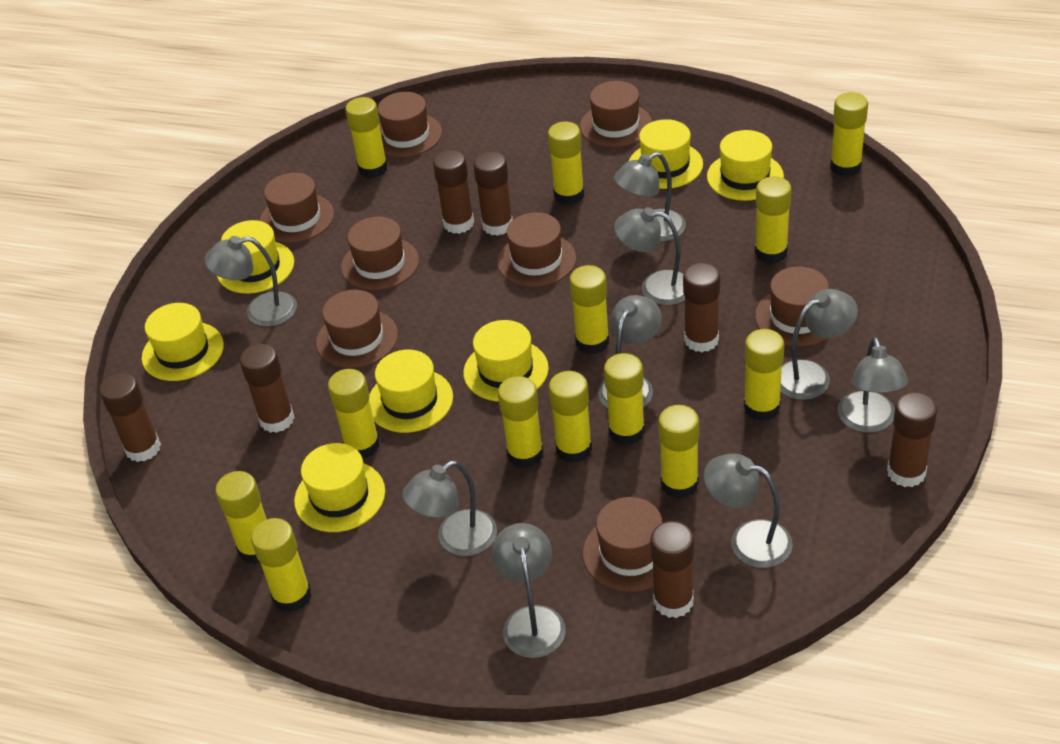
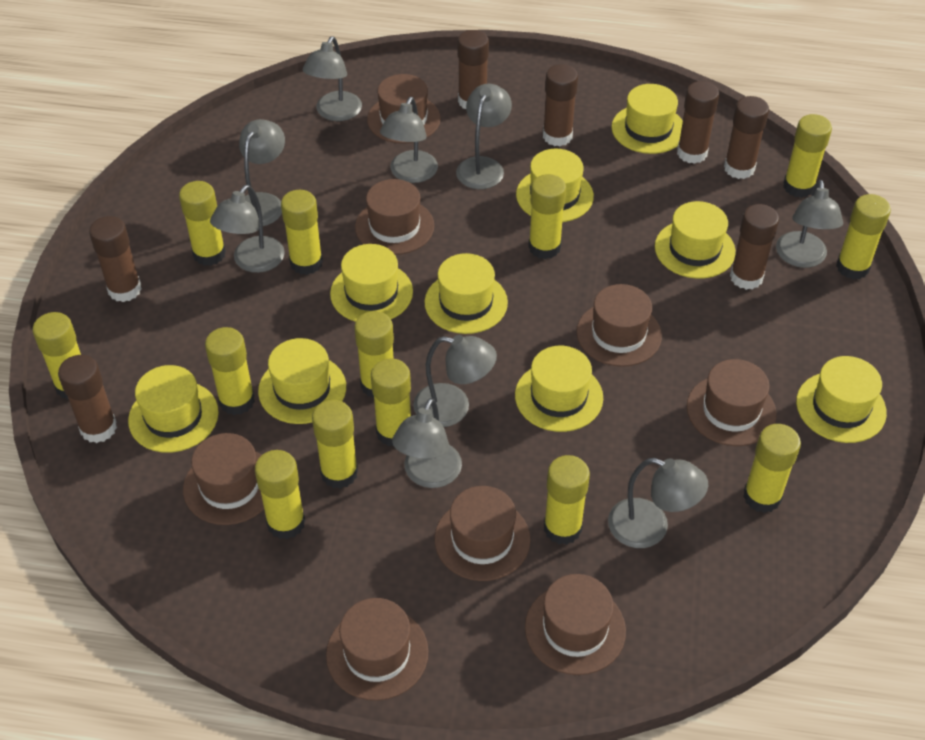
yellow hat: 7 -> 9

